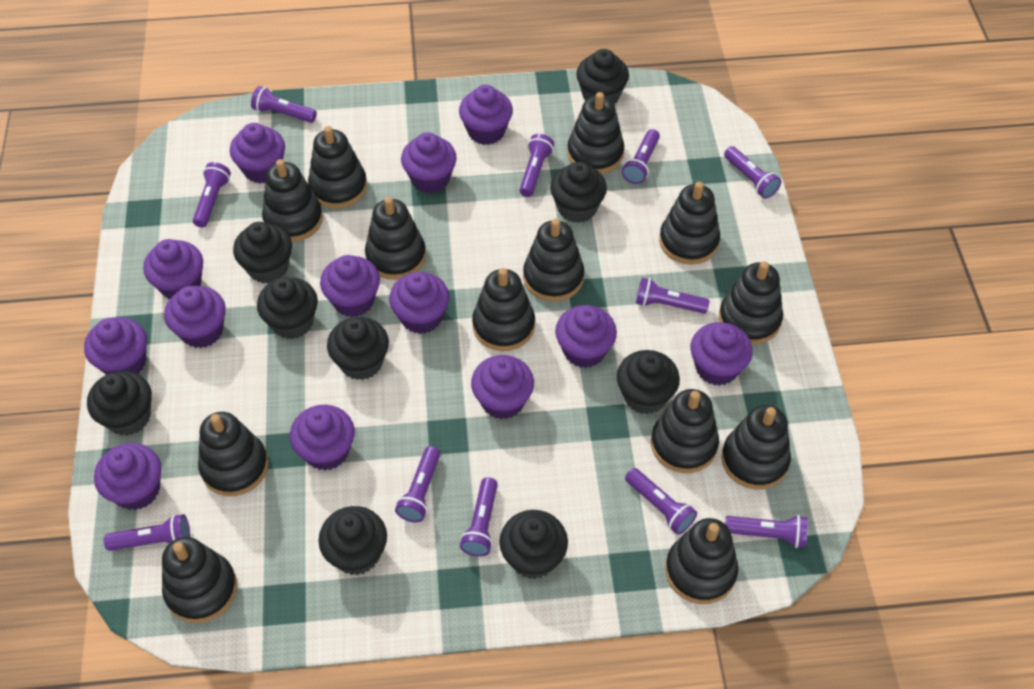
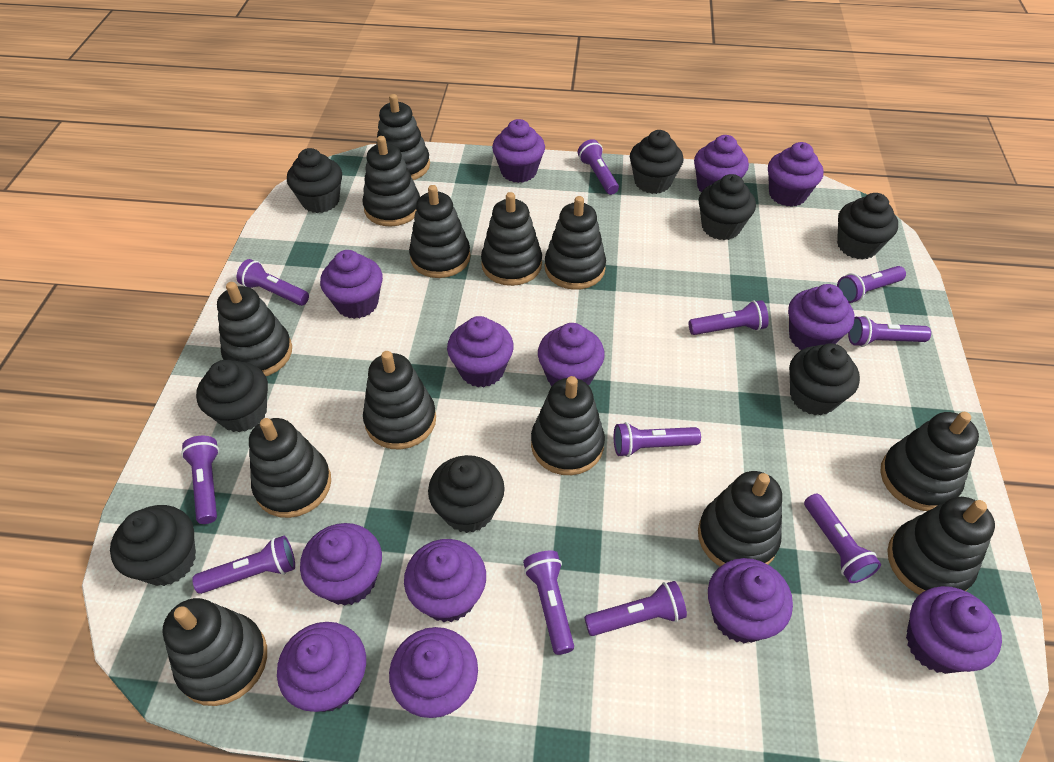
black cupcake: 9 -> 8

